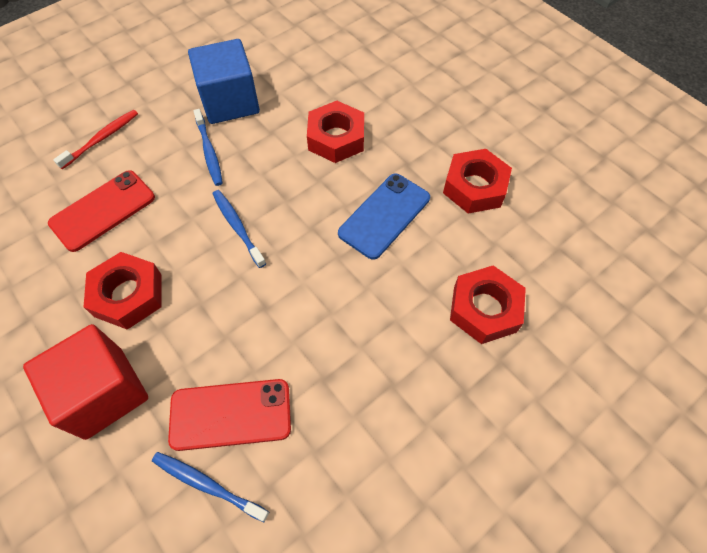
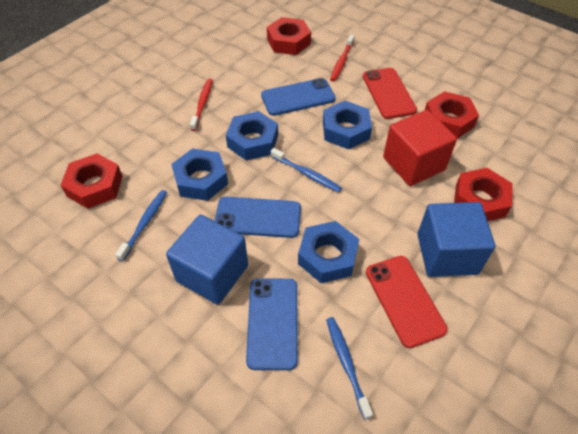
blue cube: 1 -> 2
blue nut: 0 -> 4
blue phone: 1 -> 3
red toothbrush: 1 -> 2

